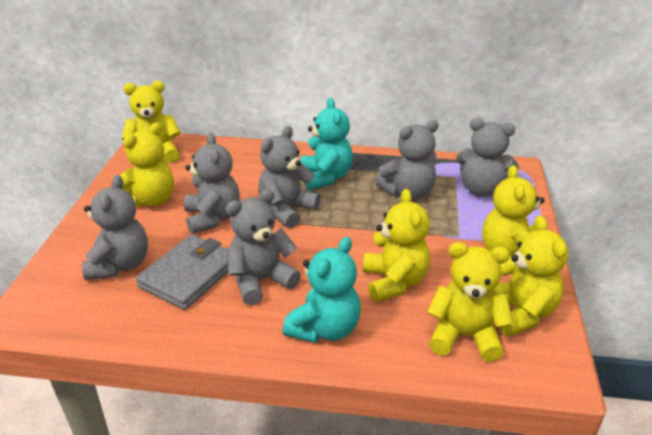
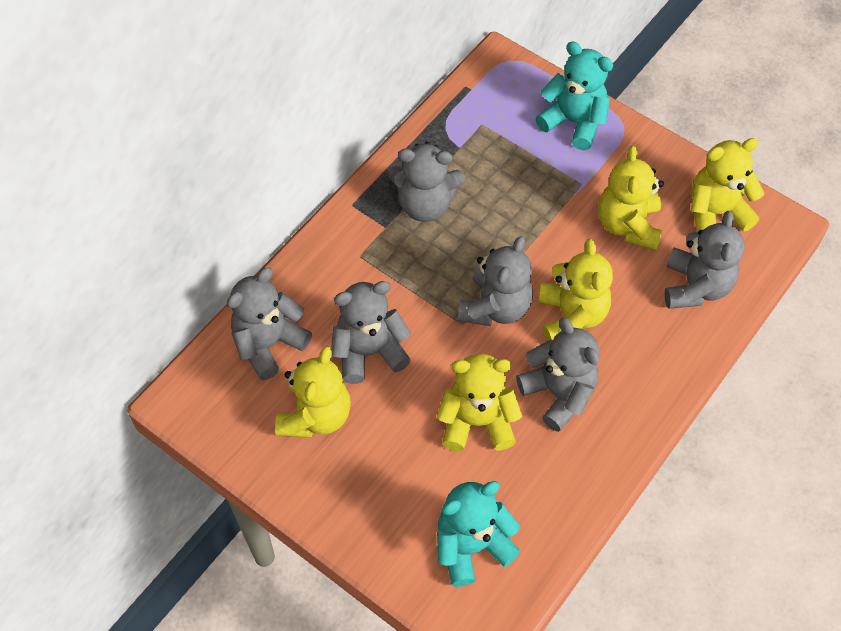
grey wallet: 1 -> 0
yellow teddy bear: 6 -> 5

